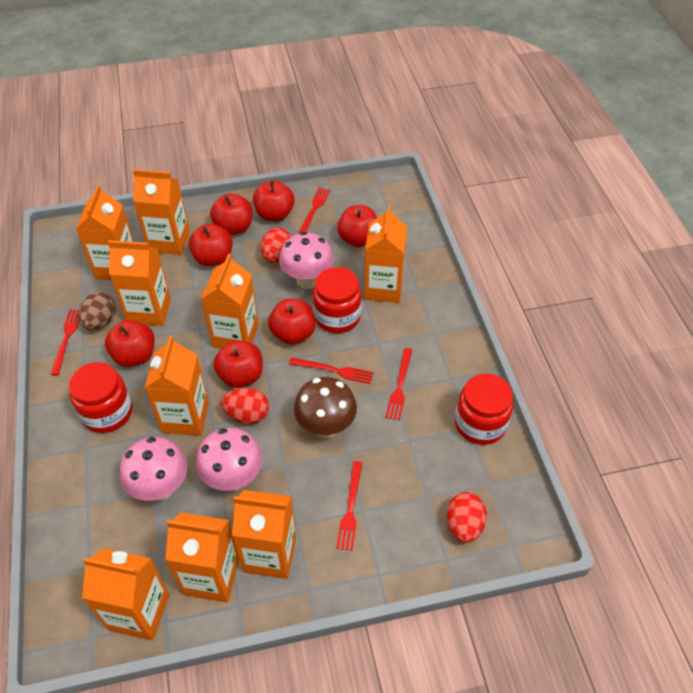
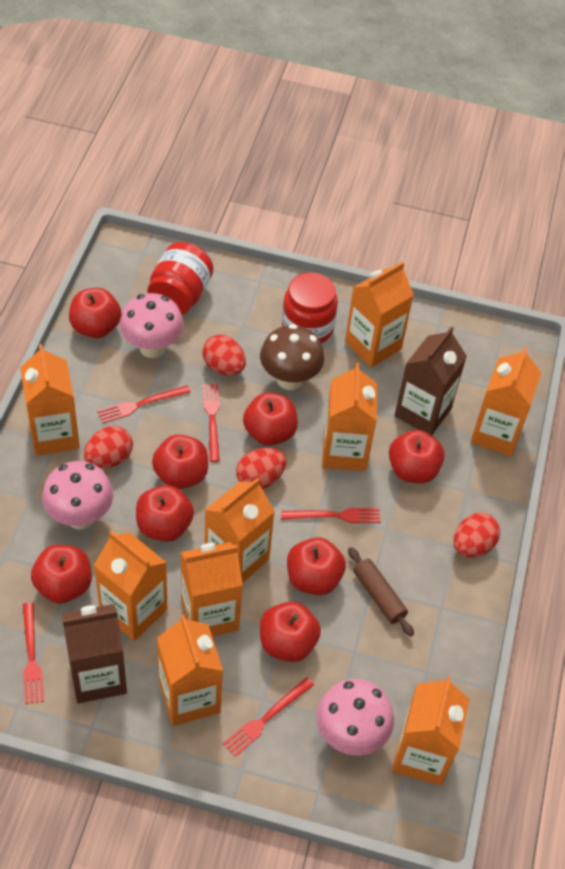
brown carton: 0 -> 2
brown egg: 1 -> 0
brown rolling pin: 0 -> 1
red apple: 7 -> 8
red egg: 3 -> 4
red jar: 3 -> 2

